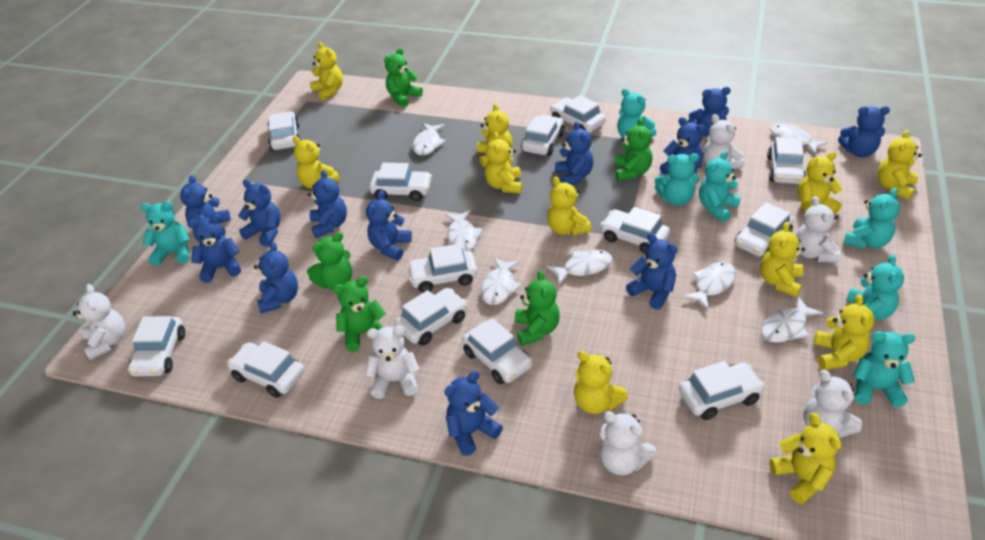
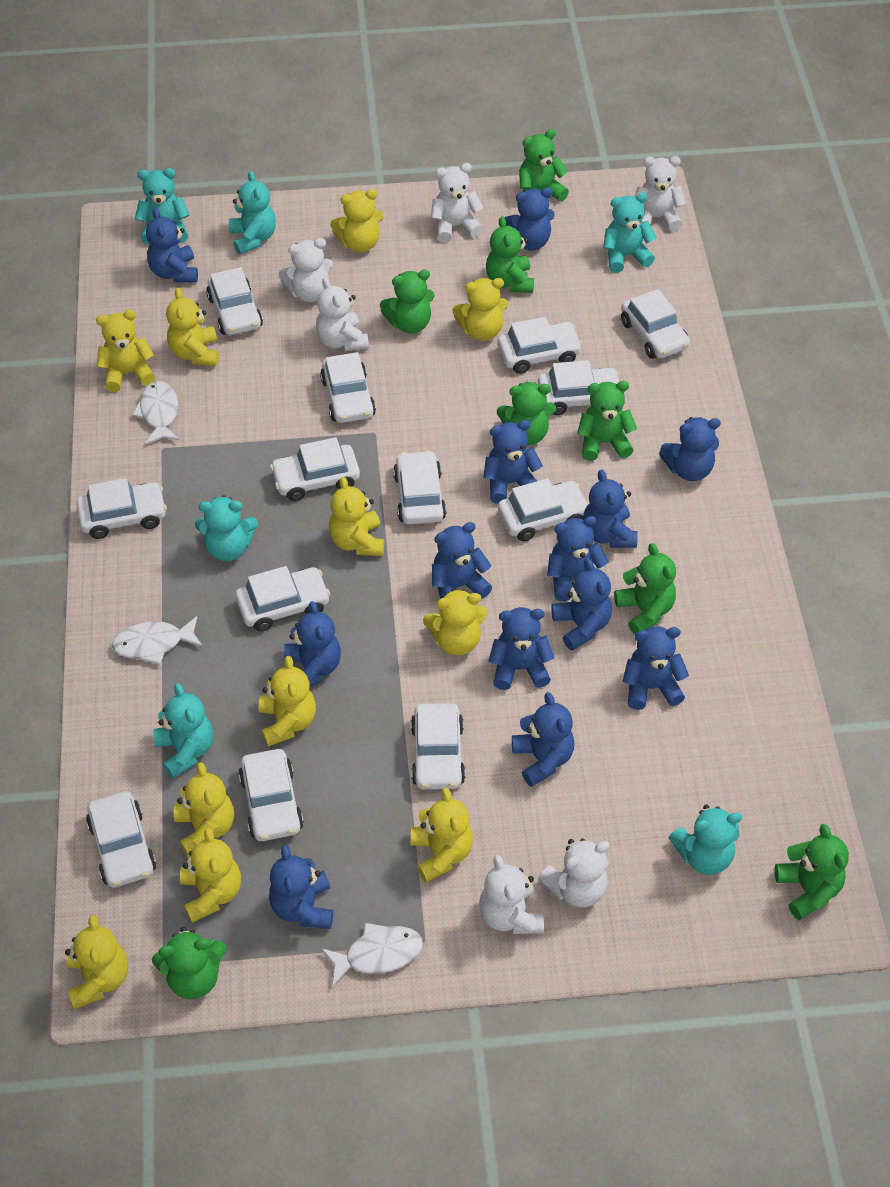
blue teddy bear: 12 -> 13
green teddy bear: 5 -> 8
turquoise teddy bear: 7 -> 6
white fish: 7 -> 3

